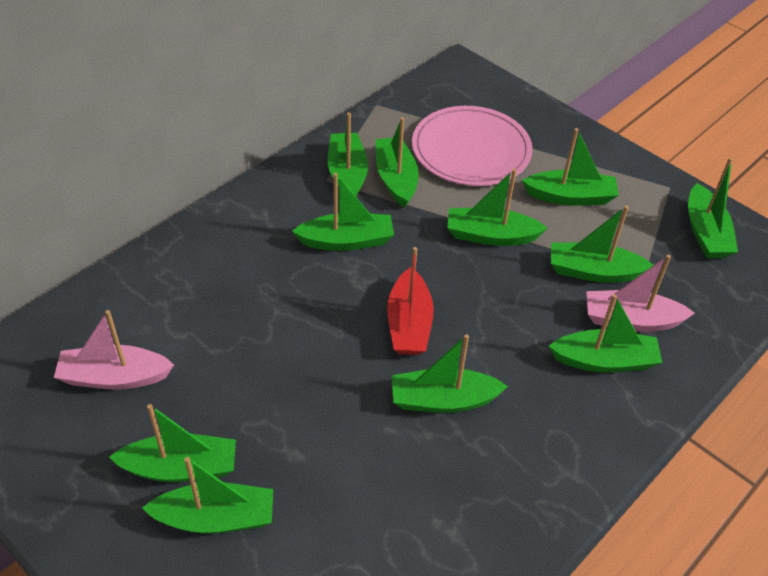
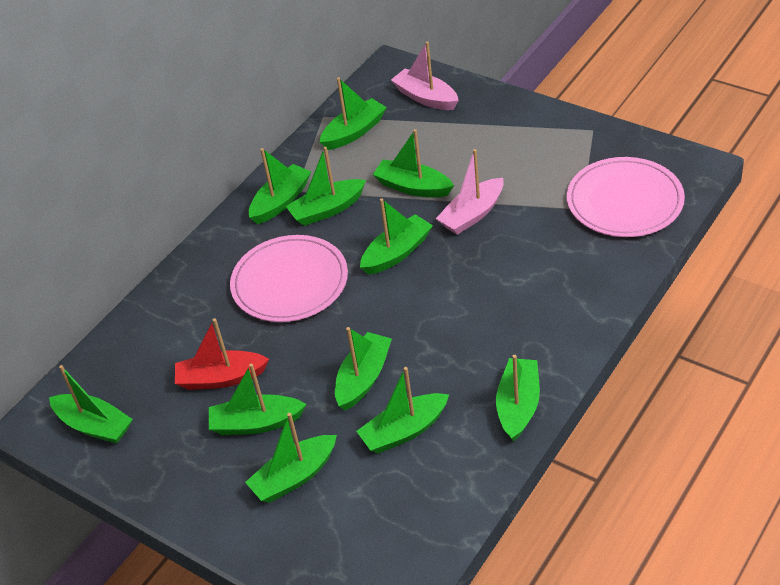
pink plate: 1 -> 2

